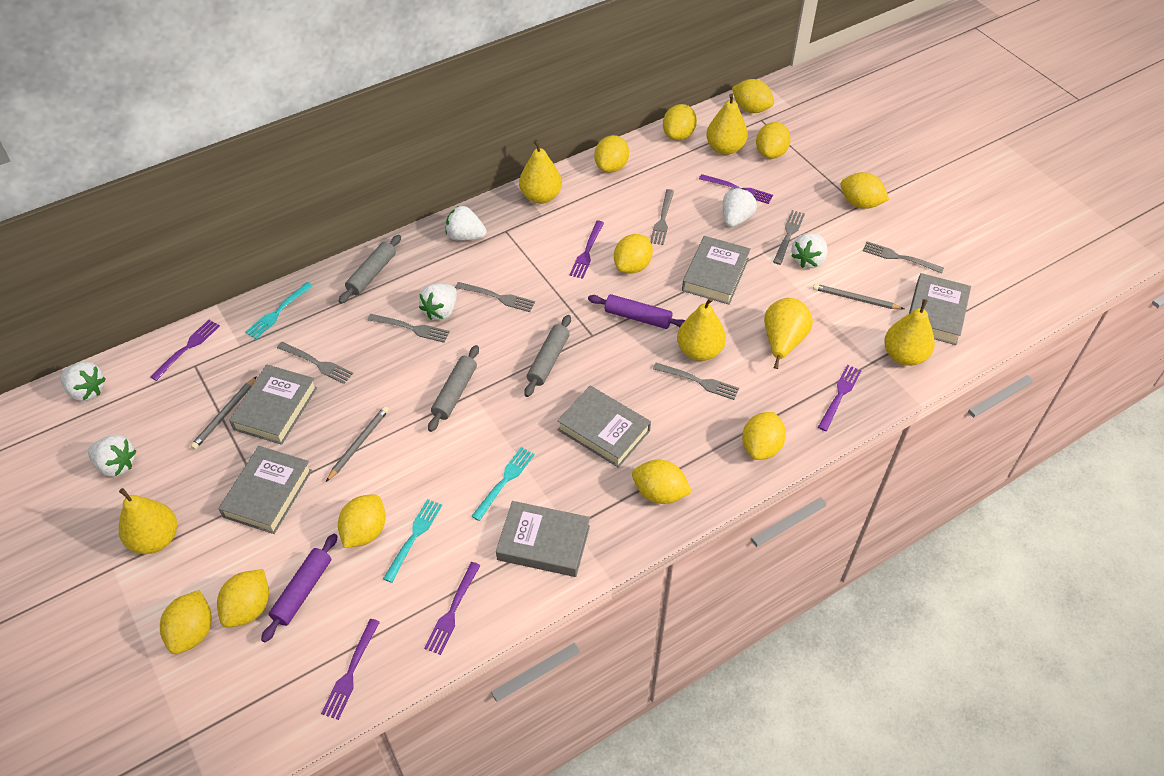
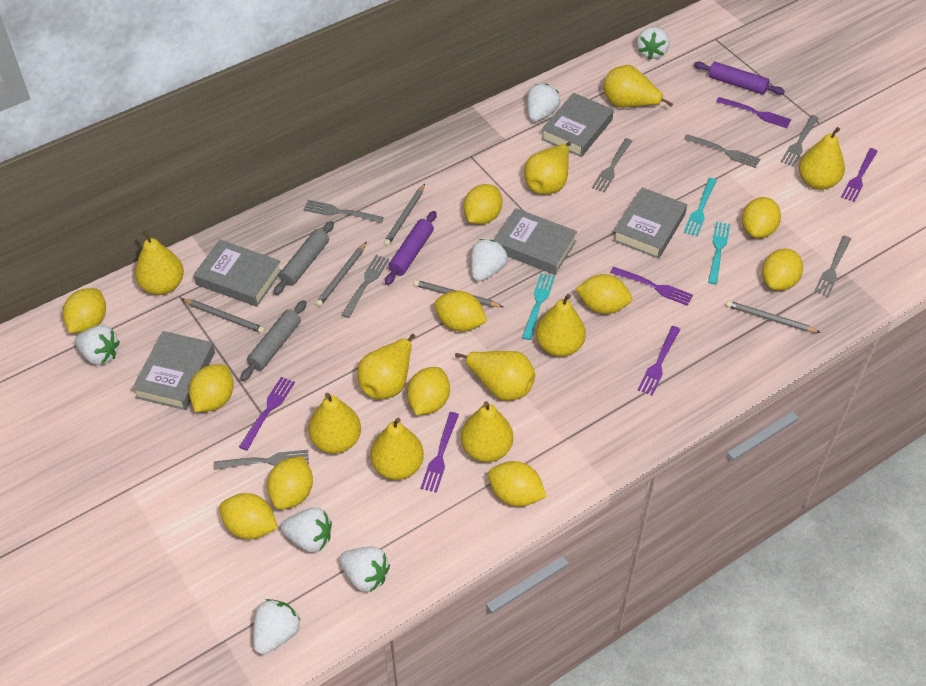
grey book: 6 -> 5
grey pencil: 3 -> 5
grey rolling pin: 3 -> 2
white strawberry: 6 -> 7
yellow pear: 6 -> 10

